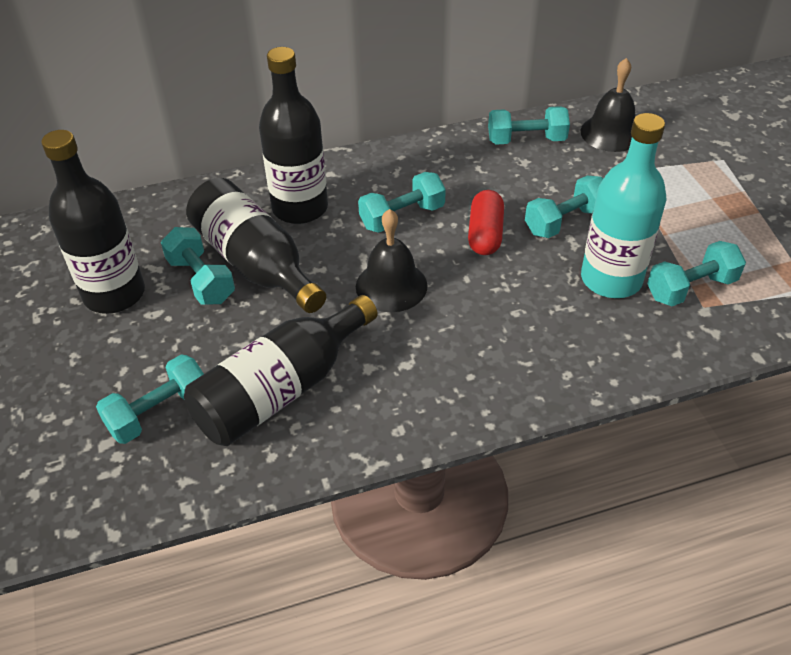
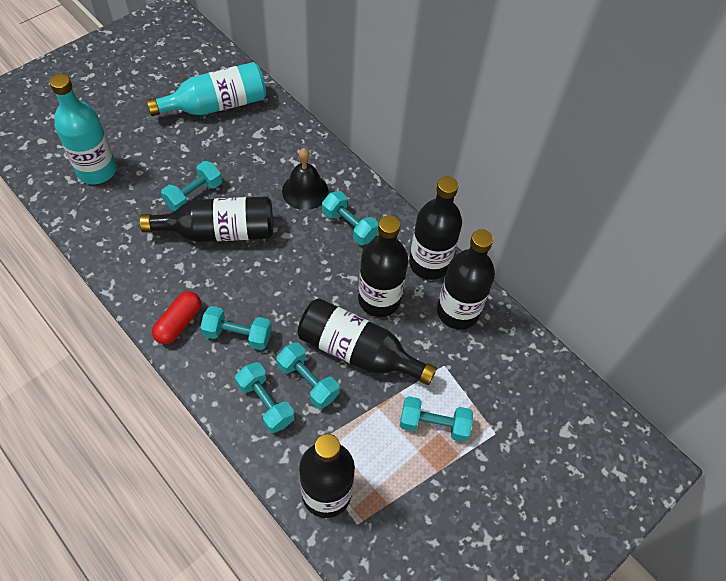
black bell: 2 -> 1
black bottle: 4 -> 6
turquoise bottle: 1 -> 2

